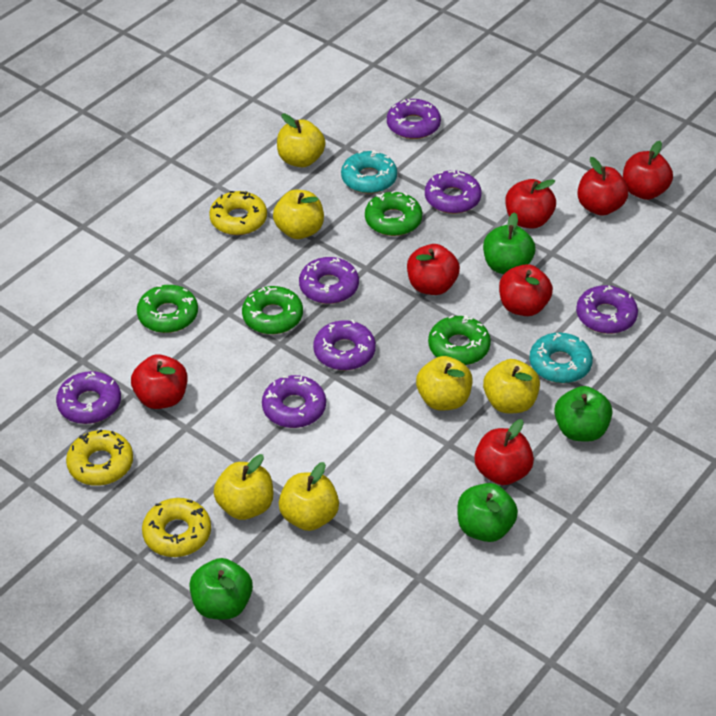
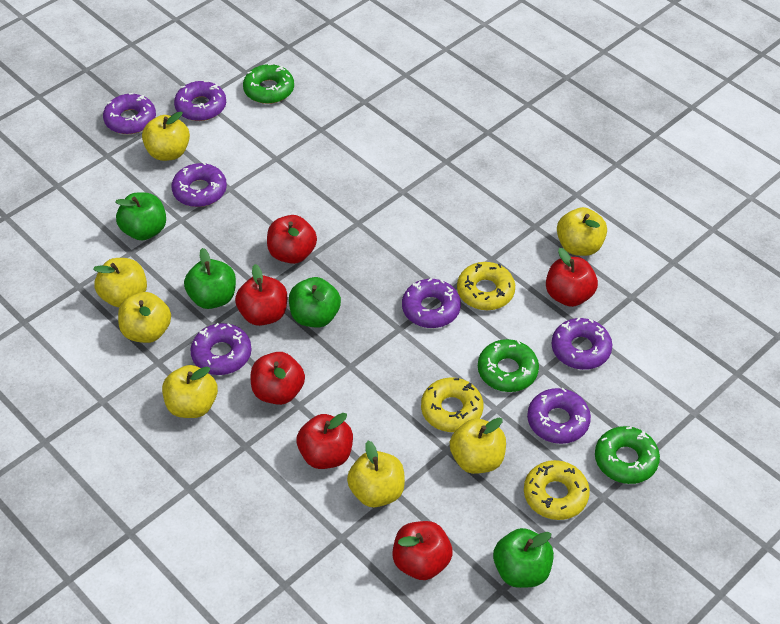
green donut: 4 -> 3
red apple: 7 -> 6
turquoise donut: 2 -> 0
yellow apple: 6 -> 7

